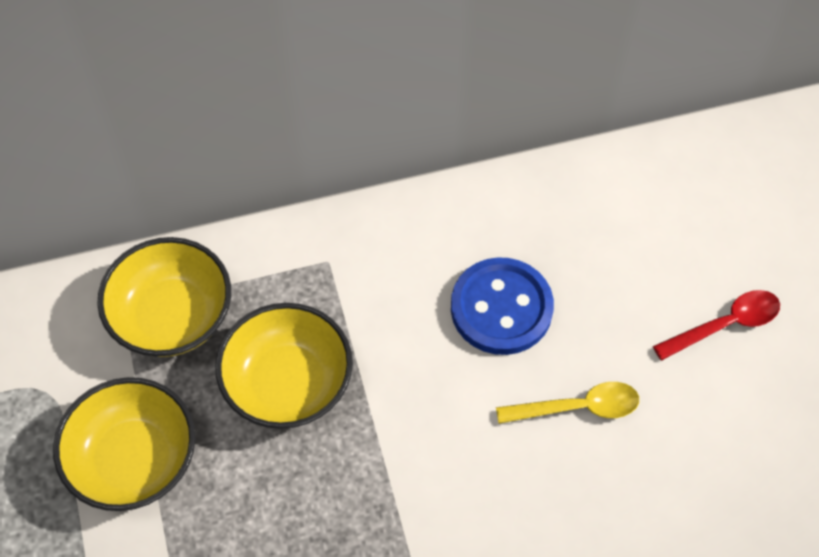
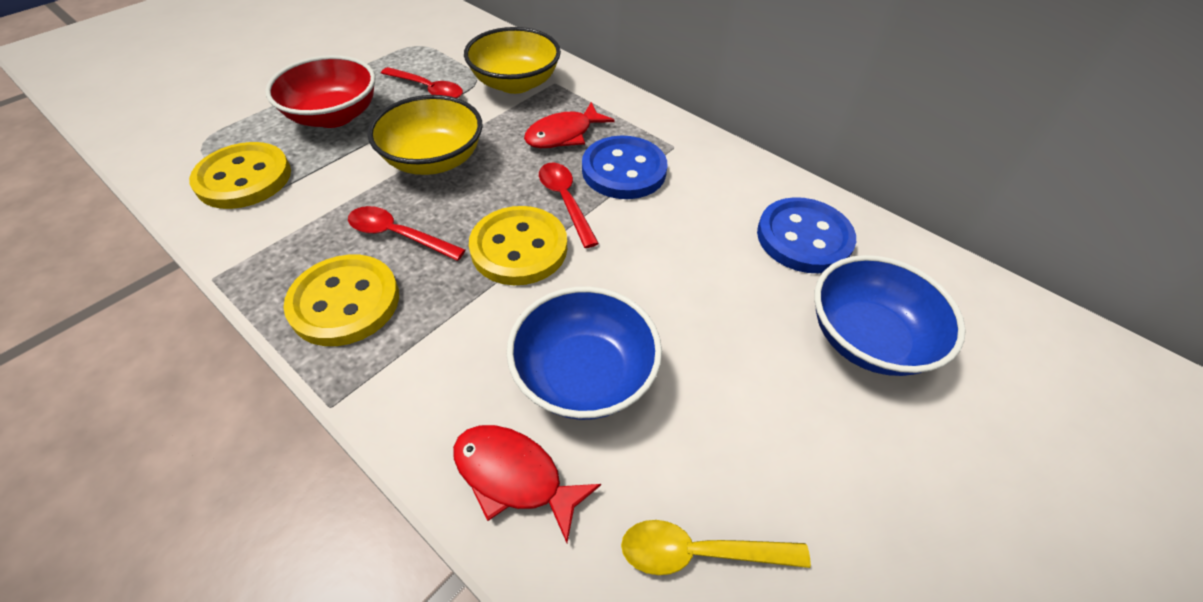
blue bowl: 0 -> 2
blue button: 1 -> 2
red bowl: 0 -> 1
red fish: 0 -> 2
red spoon: 1 -> 3
yellow bowl: 3 -> 2
yellow button: 0 -> 3

